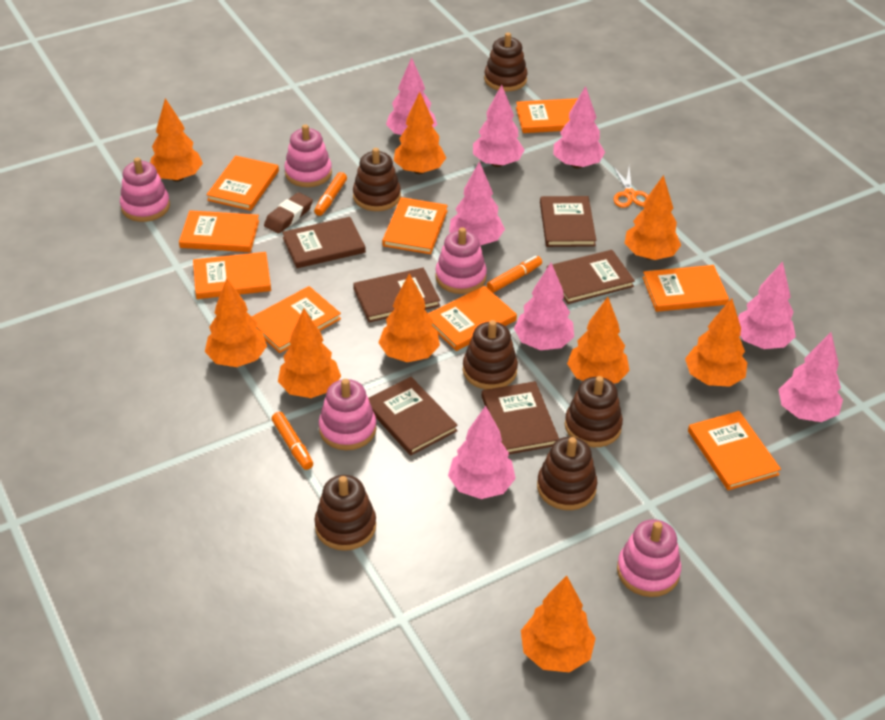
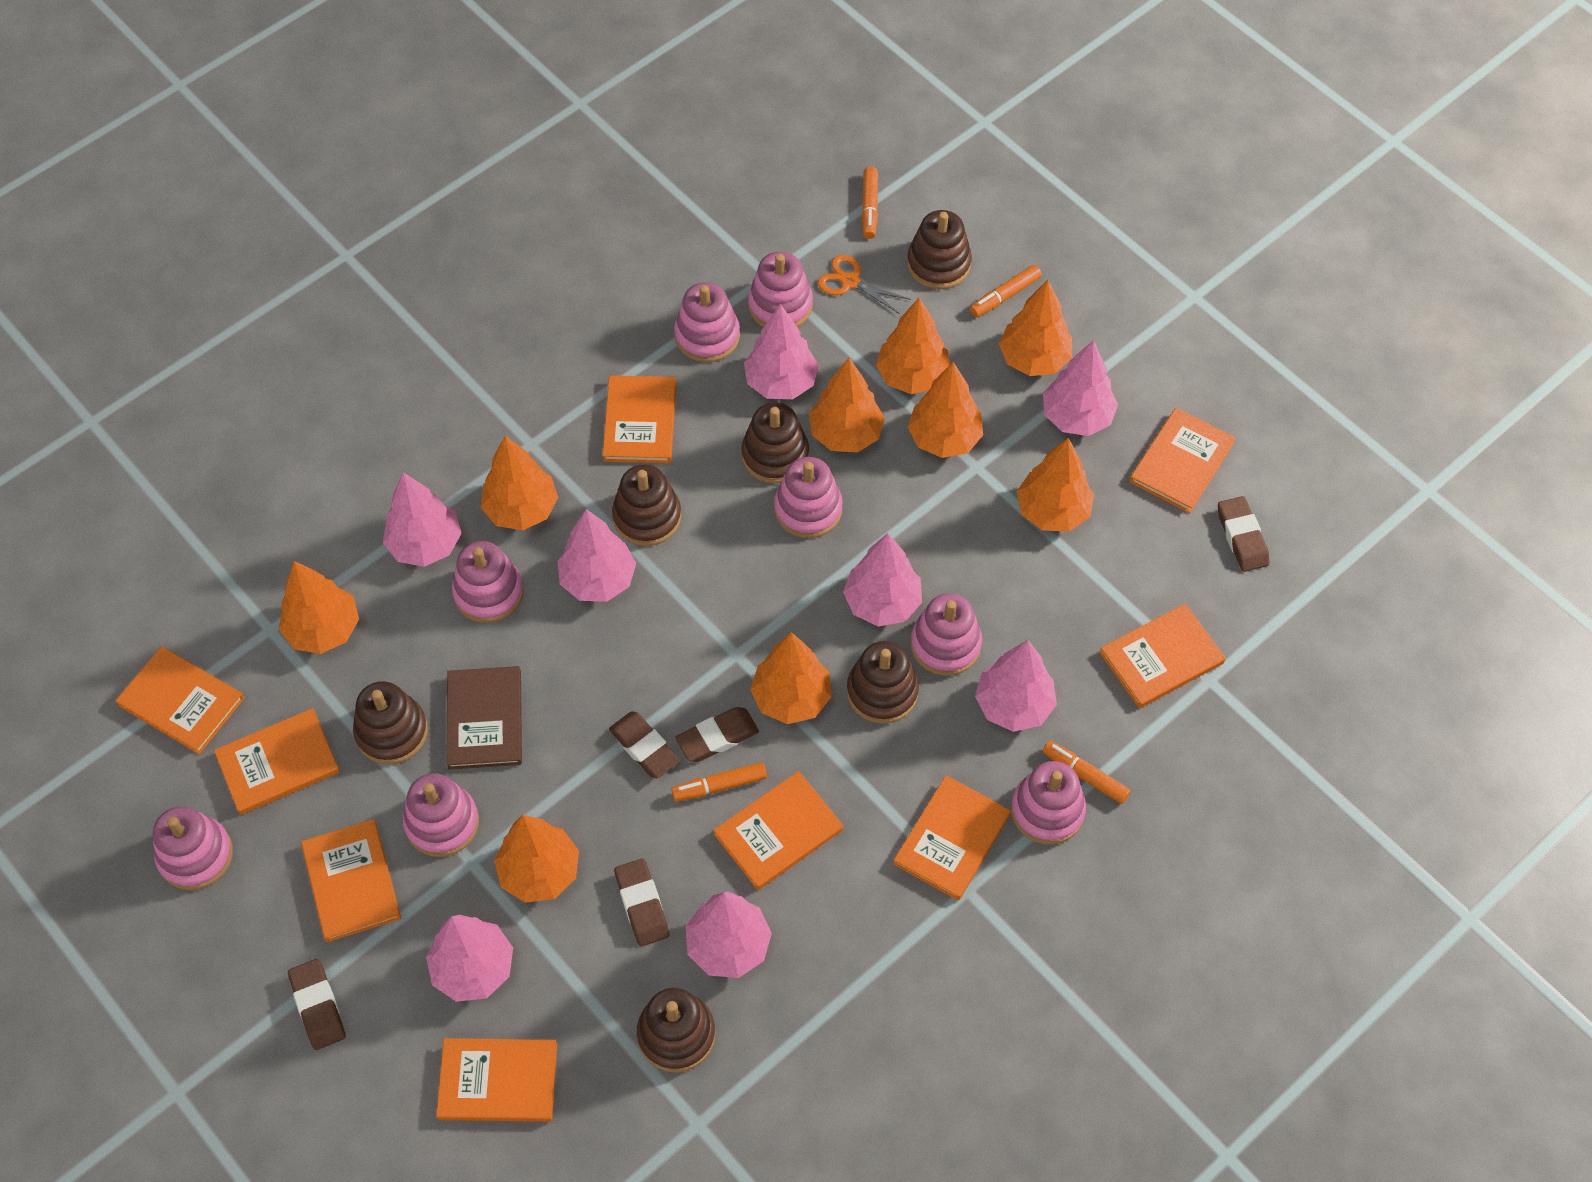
brown book: 6 -> 1
brown eraser: 1 -> 5
orange marker: 3 -> 4
pink stacking toy: 5 -> 8

